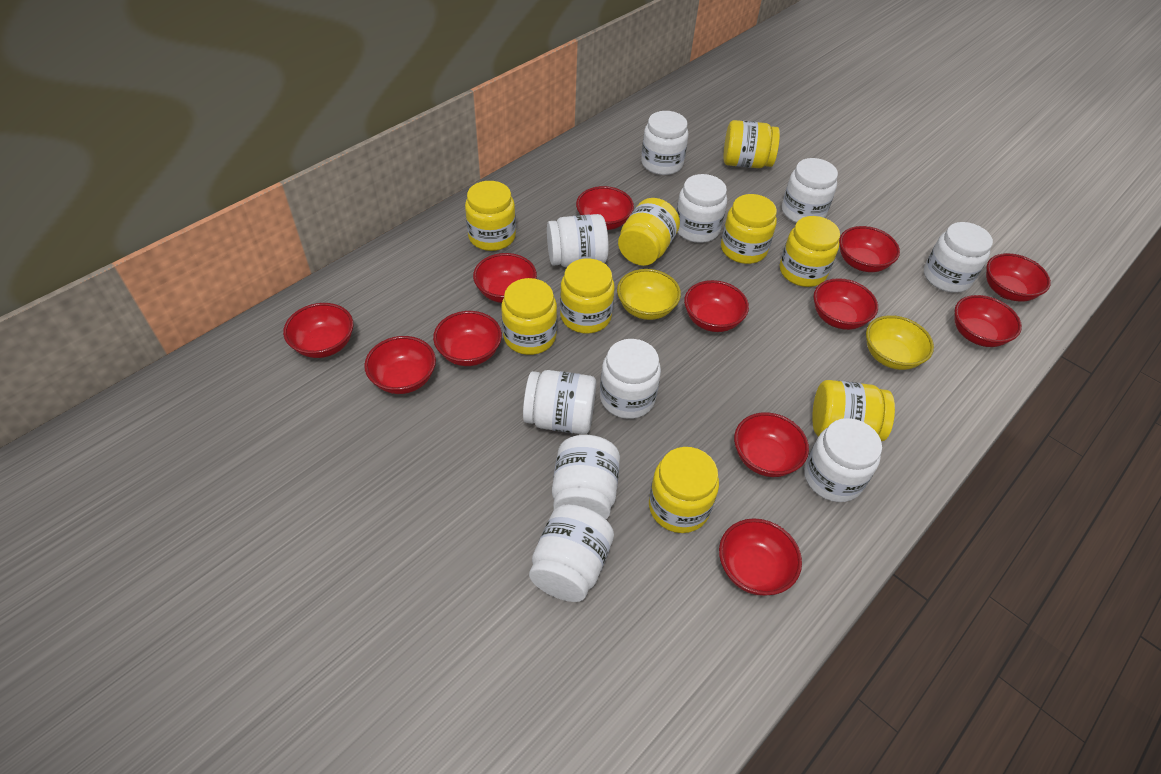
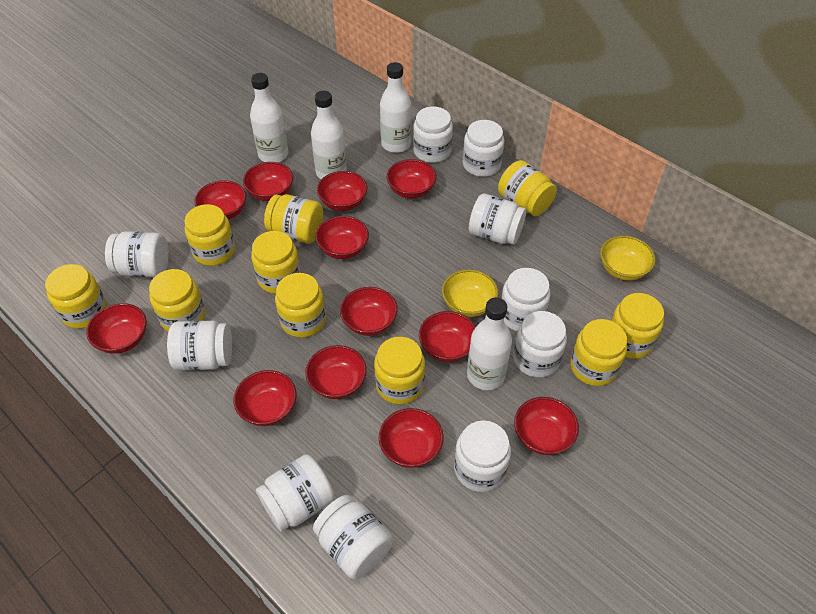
white bottle: 0 -> 4
yellow jar: 9 -> 10

